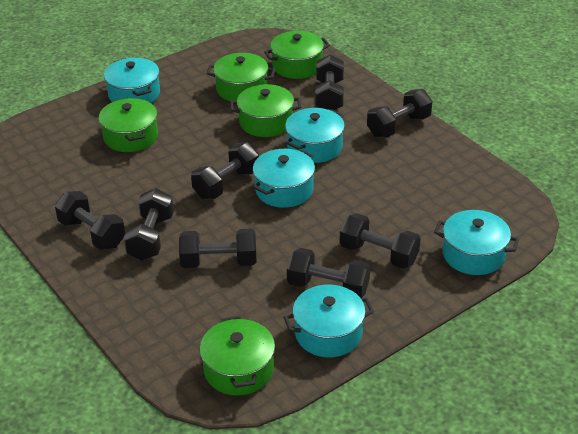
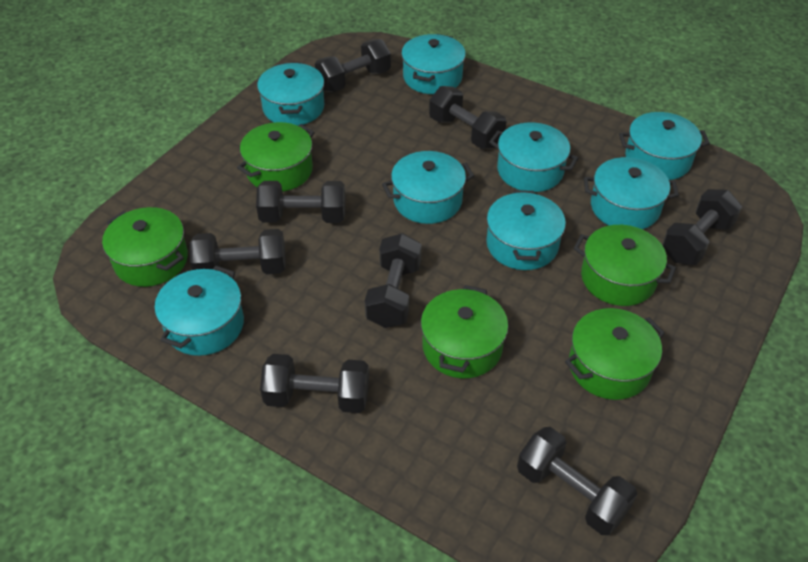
turquoise pot: 5 -> 8

